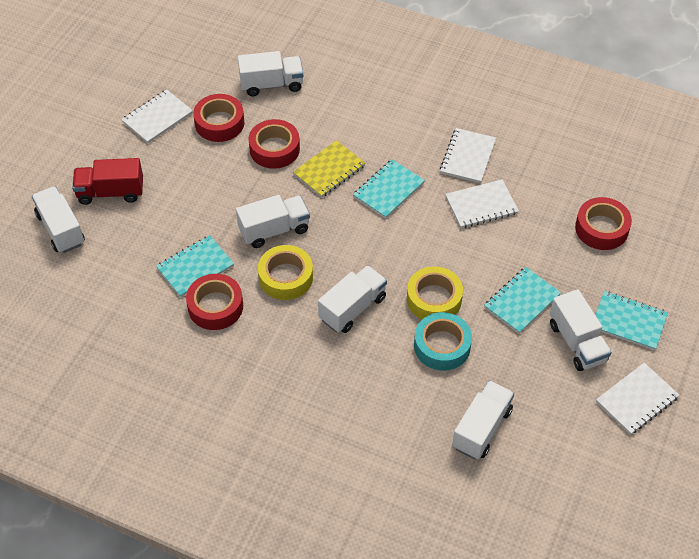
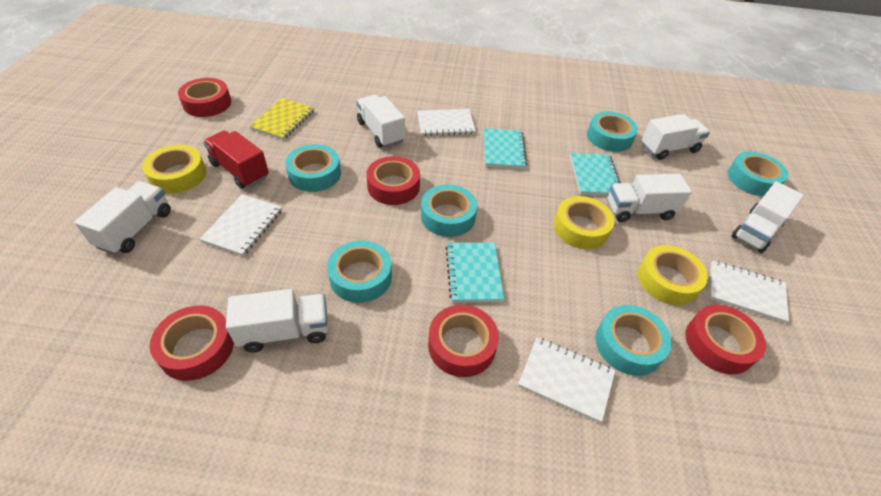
red tape: 4 -> 5
turquoise notebook: 4 -> 3
turquoise tape: 1 -> 6
yellow tape: 2 -> 3

